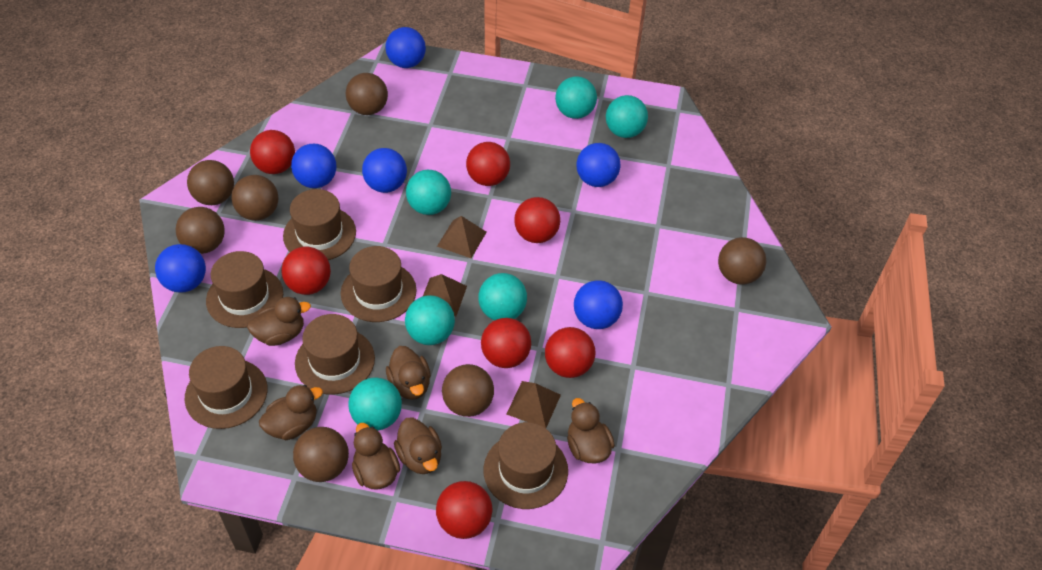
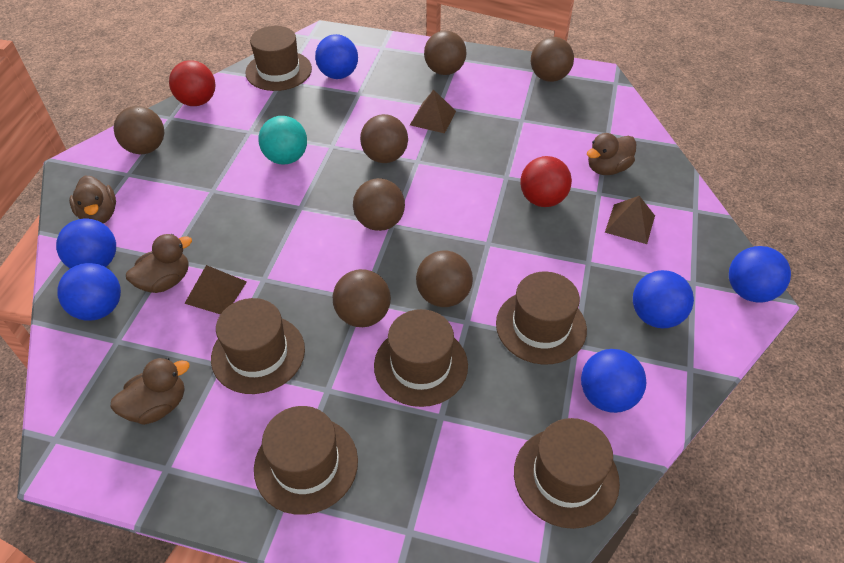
brown duck: 6 -> 4
red ball: 7 -> 2
turquoise ball: 6 -> 1

